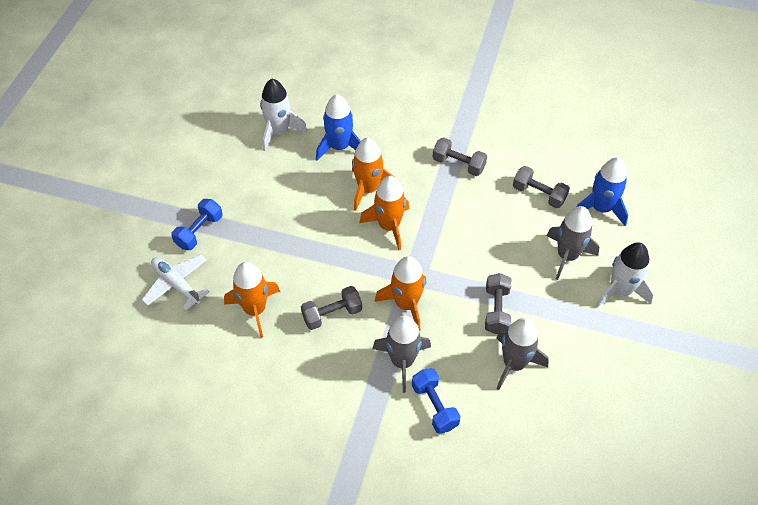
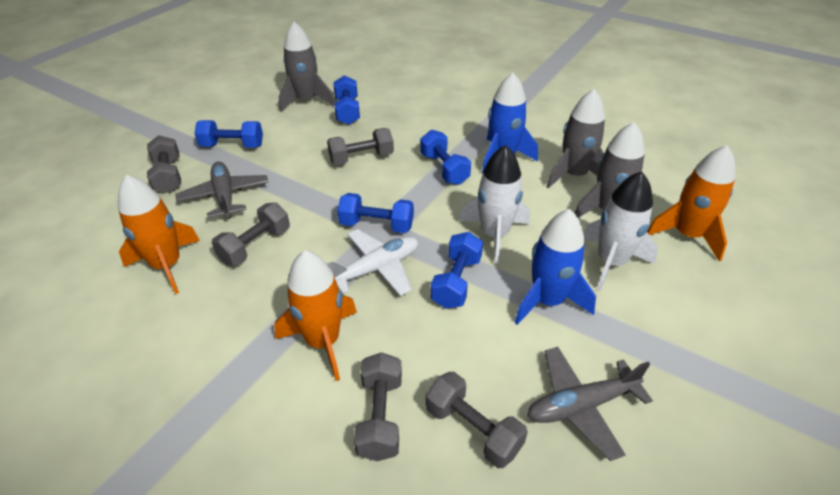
blue dumbbell: 2 -> 5
grey dumbbell: 4 -> 5
grey plane: 0 -> 2
orange rocket: 4 -> 3

